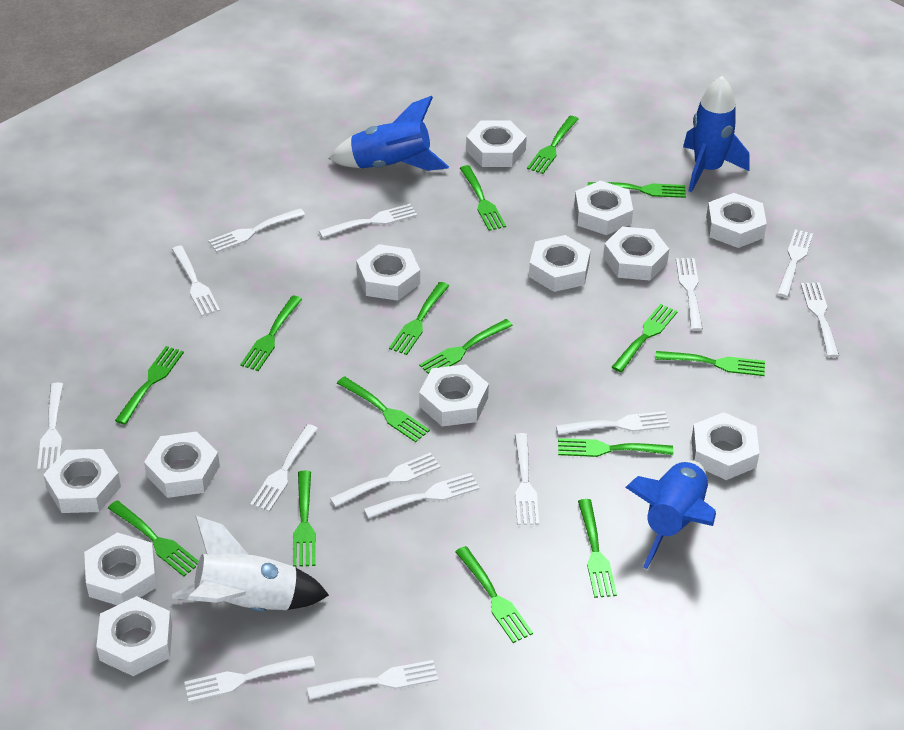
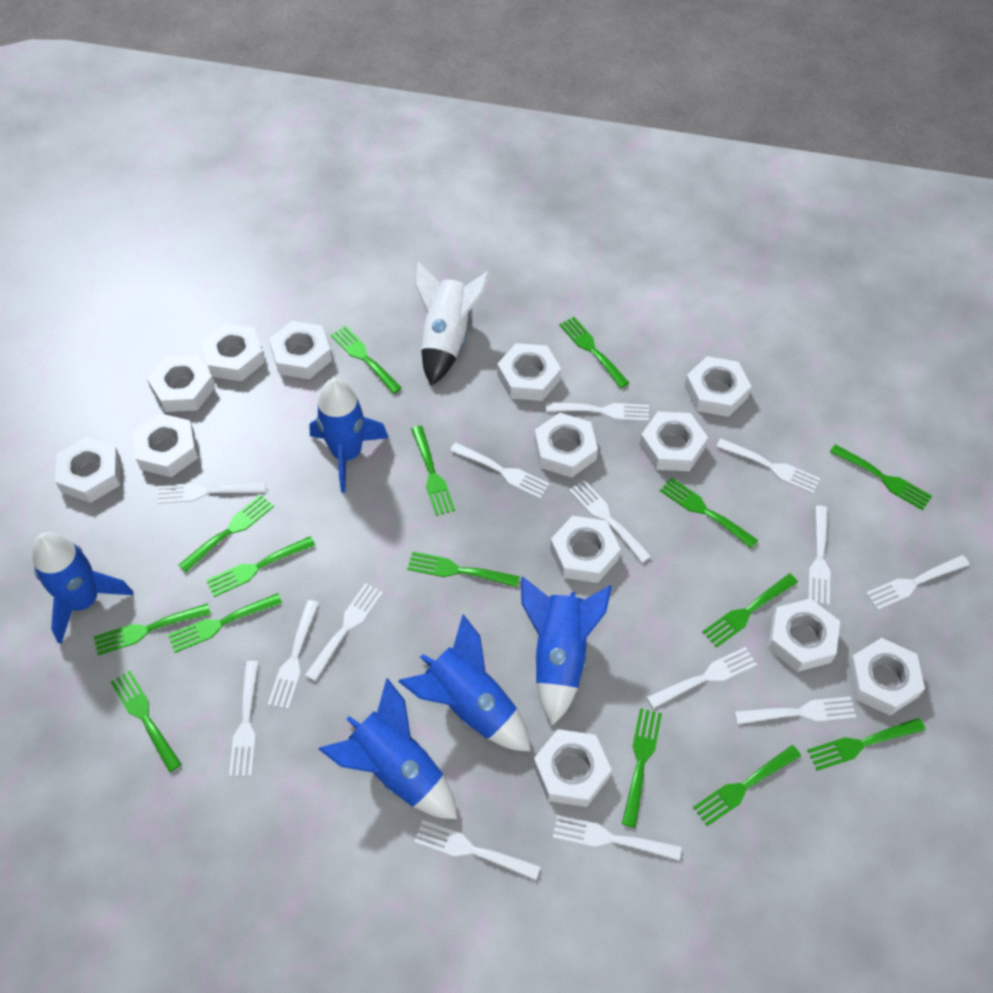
blue rocket: 3 -> 5
white nut: 12 -> 13

